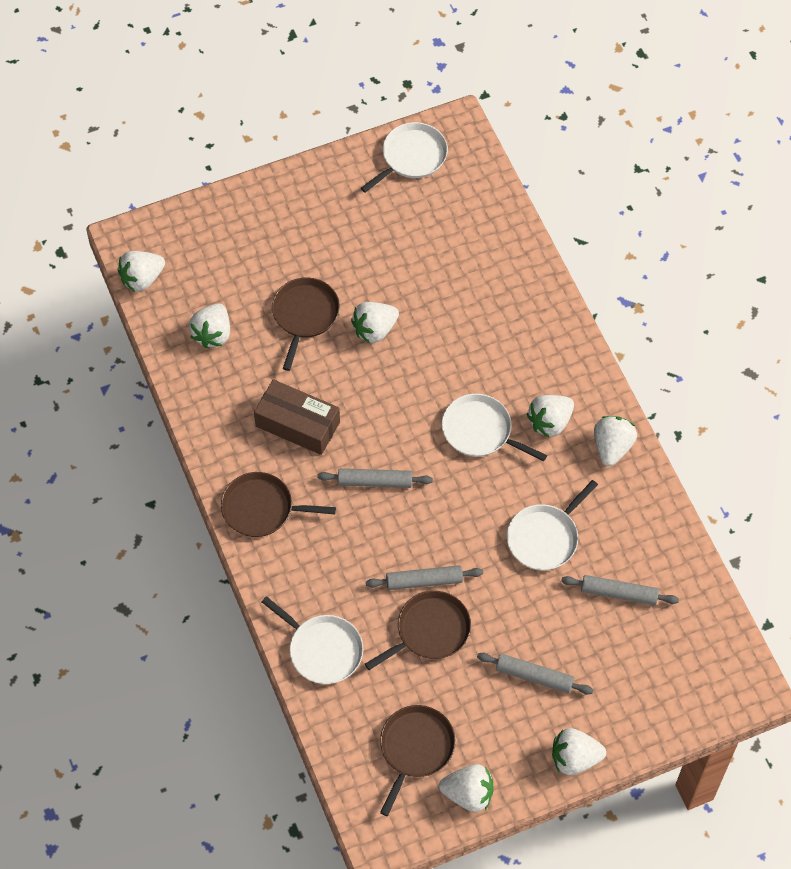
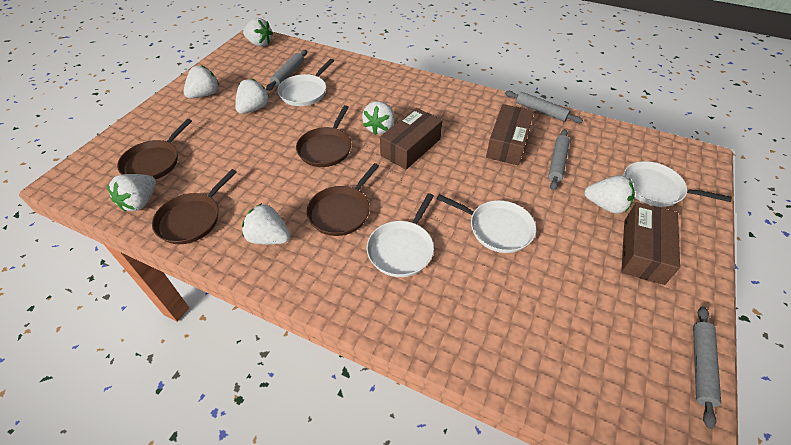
brown box: 1 -> 3

